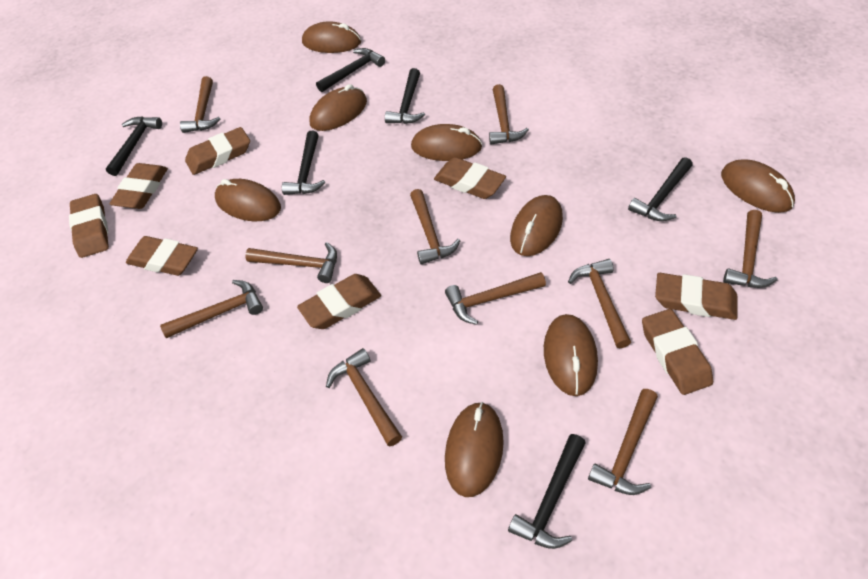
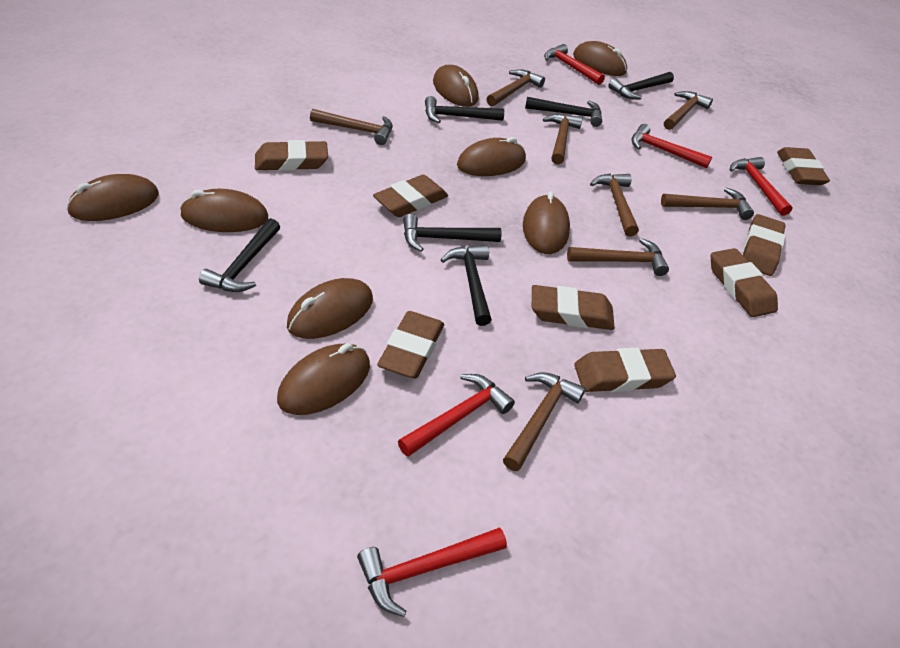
brown hammer: 10 -> 8
red hammer: 0 -> 5

